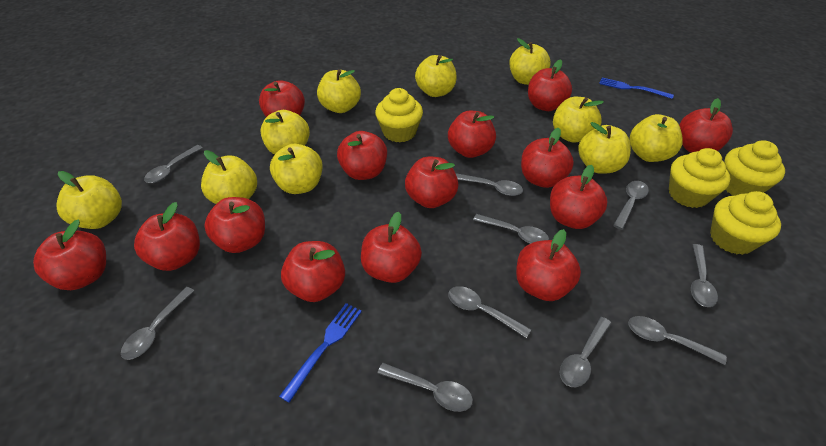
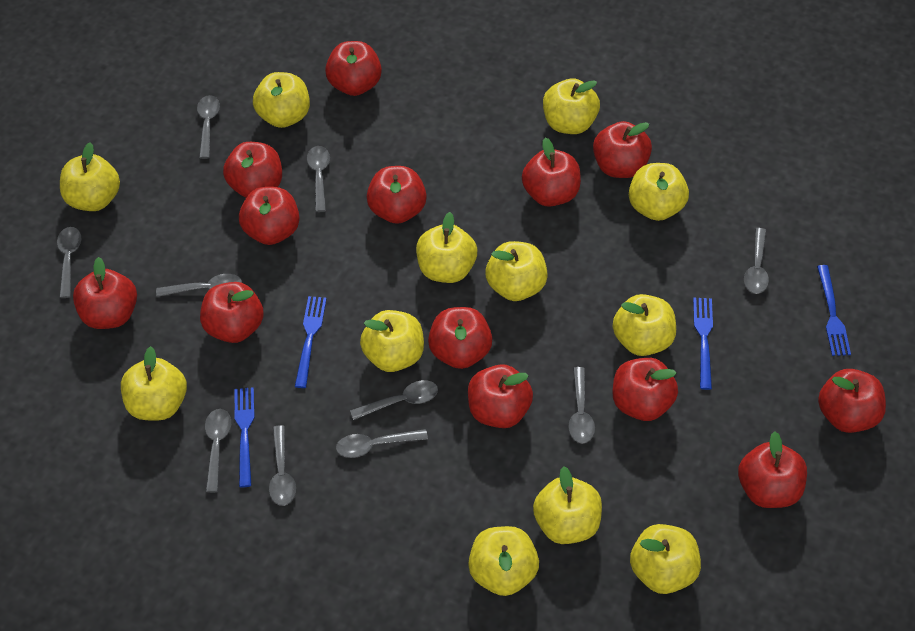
blue fork: 2 -> 4
red apple: 14 -> 13
yellow apple: 10 -> 12
yellow cupcake: 4 -> 0

